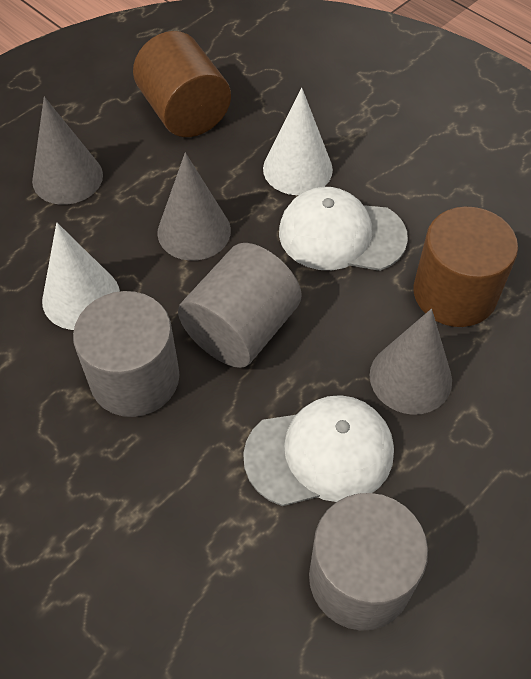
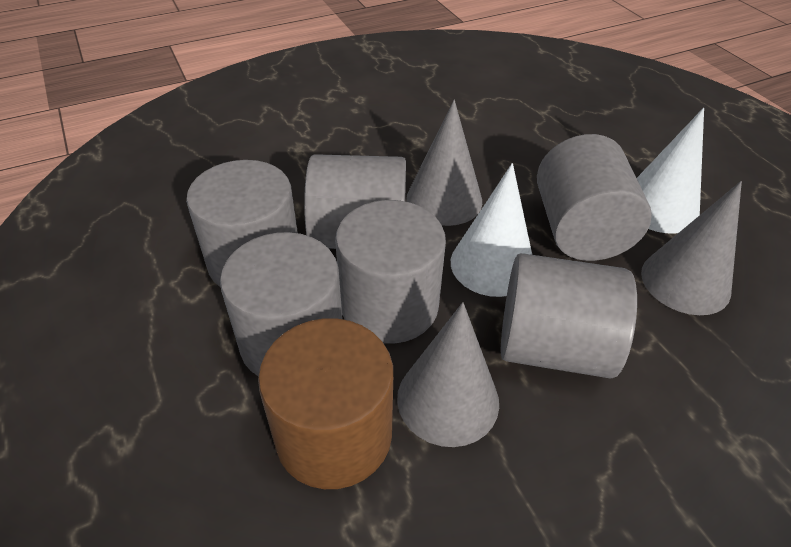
brown cylinder: 2 -> 1
grey cylinder: 3 -> 6
white cap: 2 -> 0

